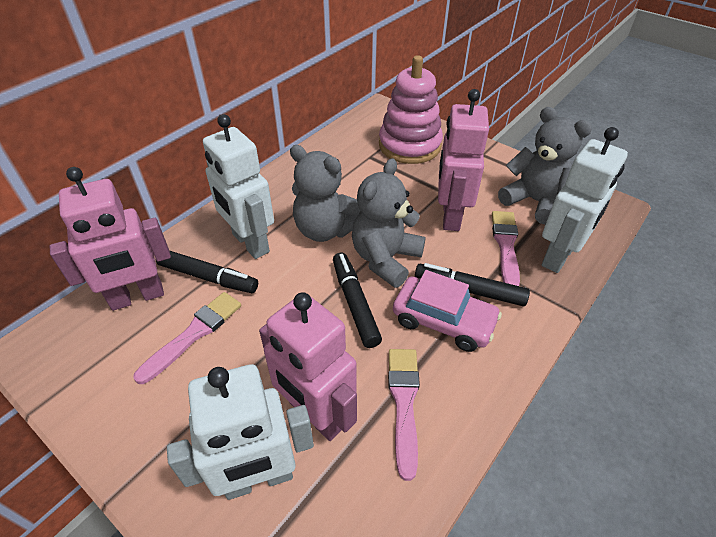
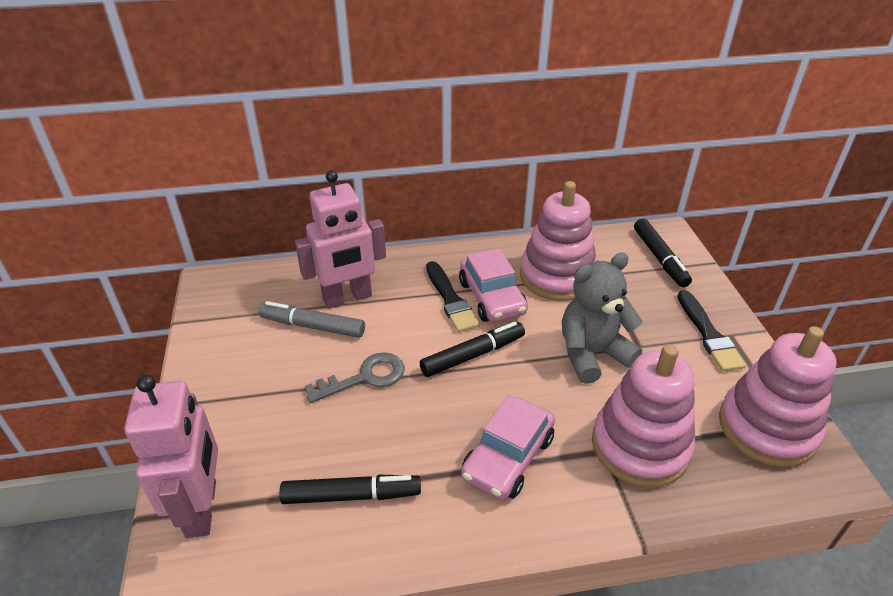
black brush: 0 -> 2
grey key: 0 -> 1
grey marker: 0 -> 1
grey teddy bear: 3 -> 1
pink brush: 3 -> 0
pink car: 1 -> 2
pink robot: 3 -> 2
pink stacking toy: 1 -> 3
white robot: 3 -> 0

